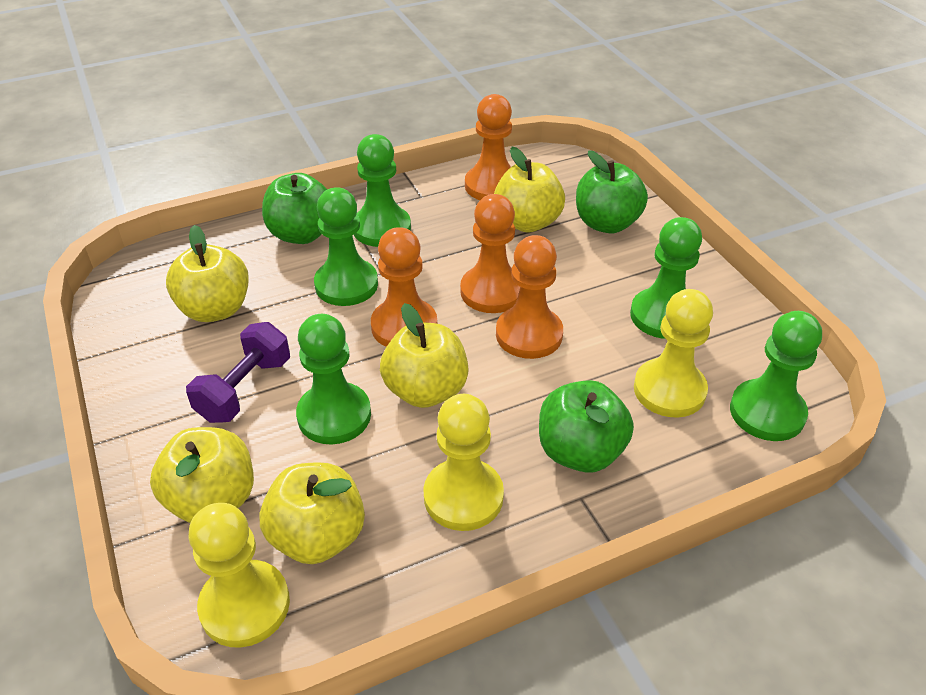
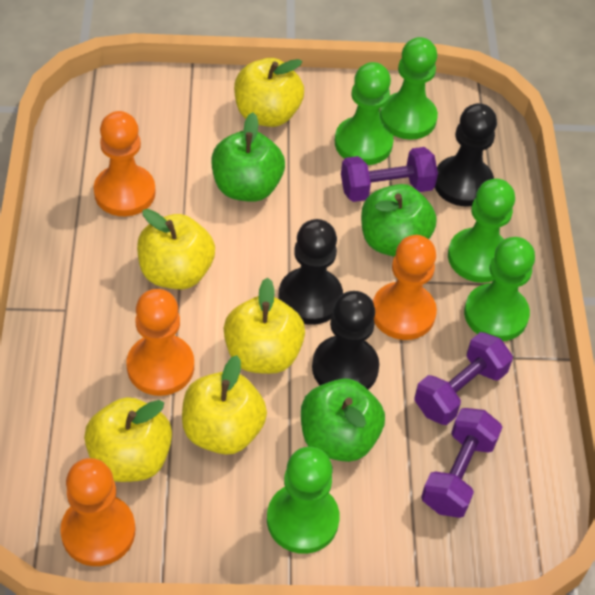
black pawn: 0 -> 3
purple dumbbell: 1 -> 3
yellow pawn: 3 -> 0

